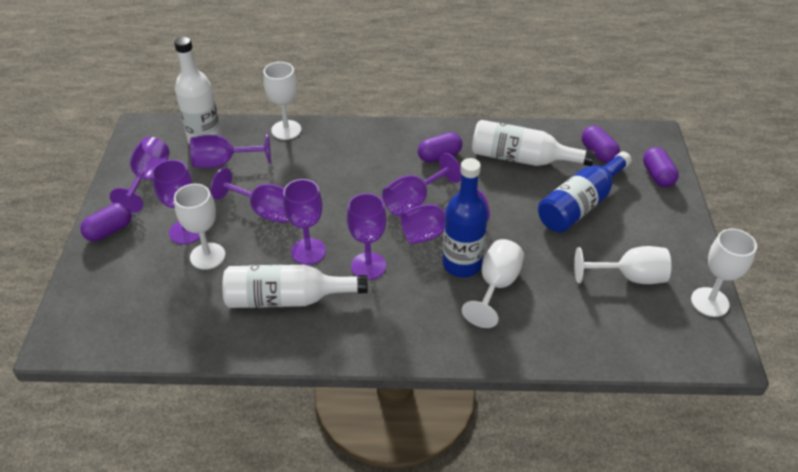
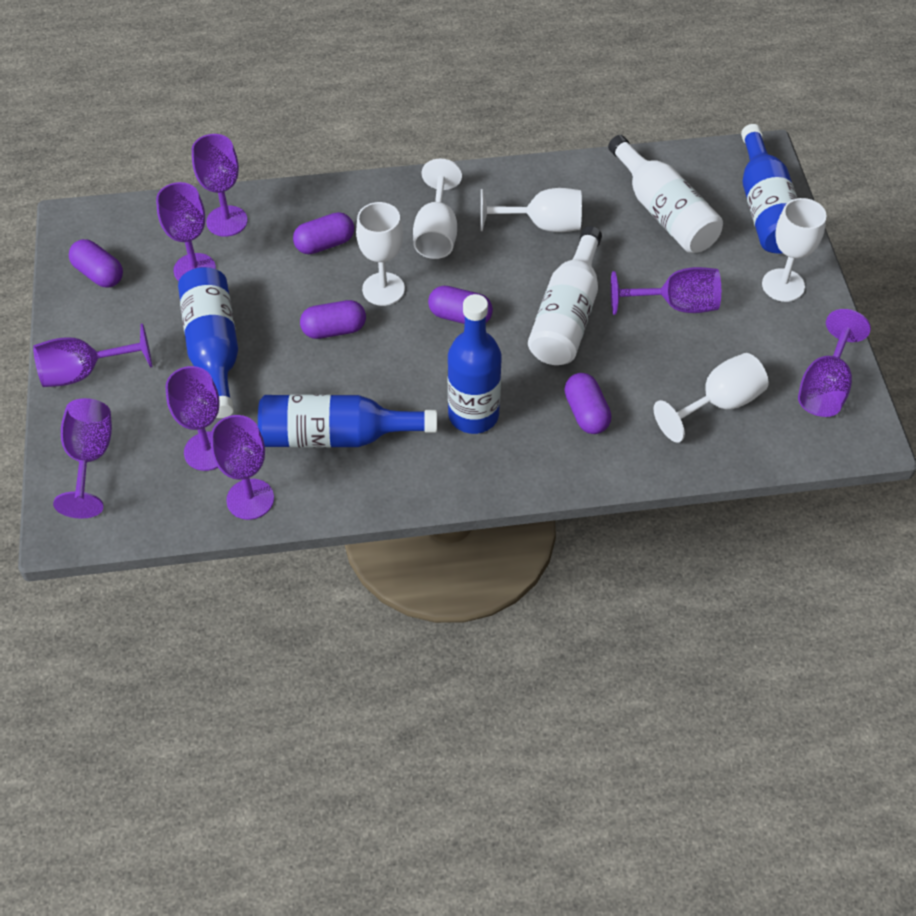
blue bottle: 2 -> 4
purple capsule: 4 -> 5
white bottle: 3 -> 2

